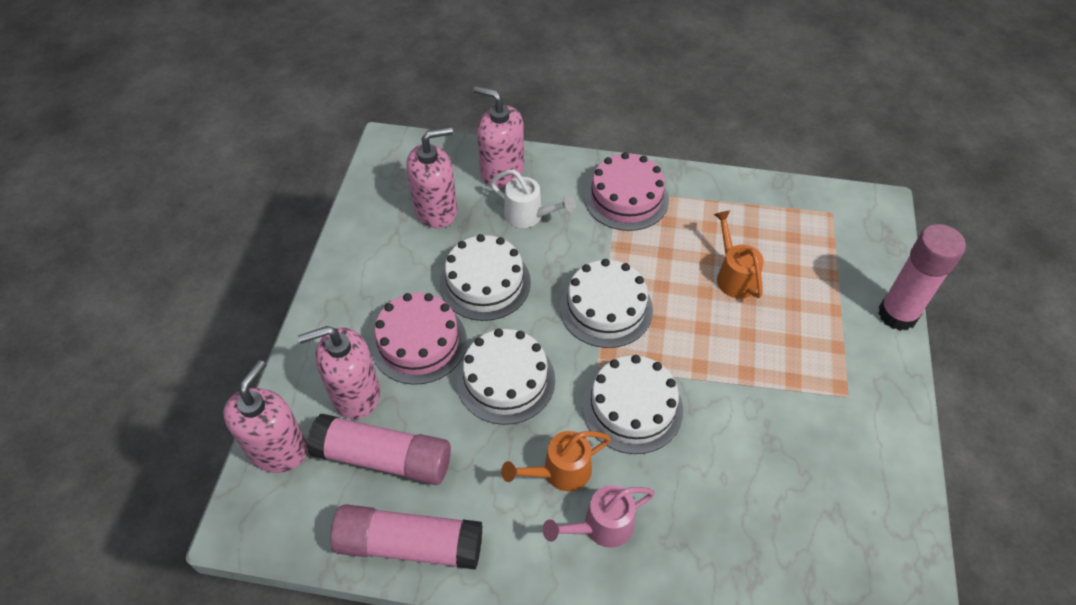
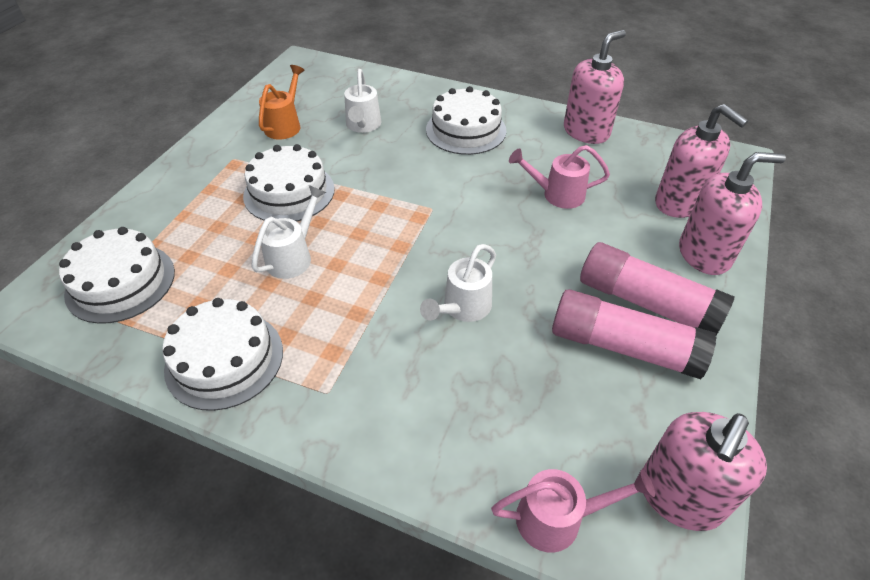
orange watering can: 2 -> 1
pink cake: 2 -> 0
pink glue stick: 3 -> 2
pink watering can: 1 -> 2
white watering can: 1 -> 3

